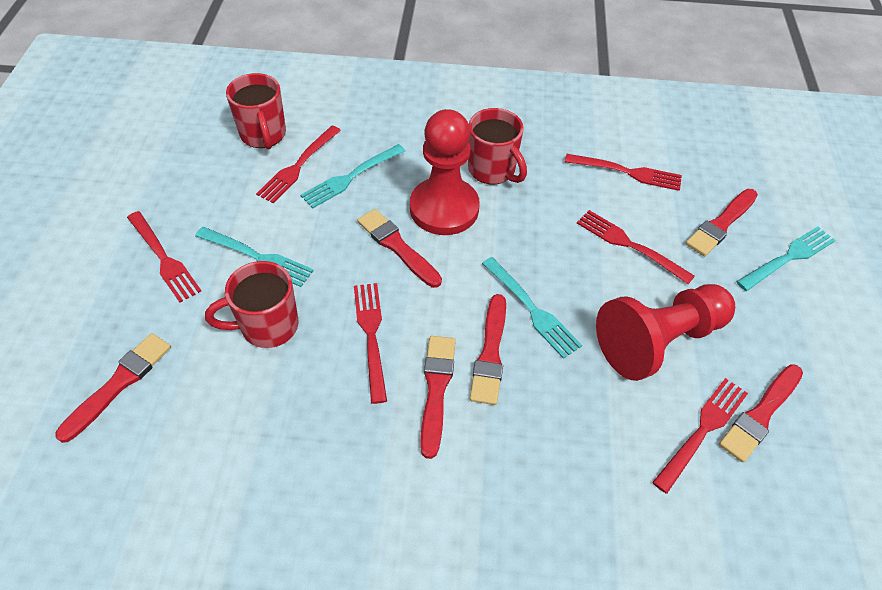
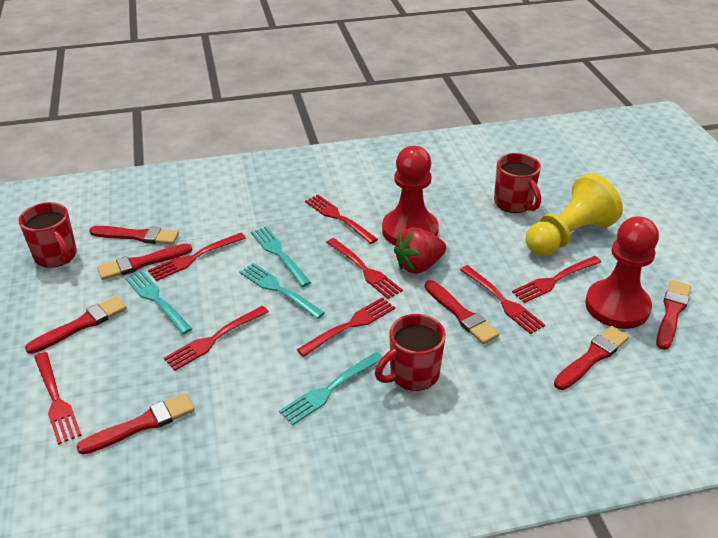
red brush: 6 -> 7
red fork: 6 -> 8
red strawberry: 0 -> 1
yellow pawn: 0 -> 1

